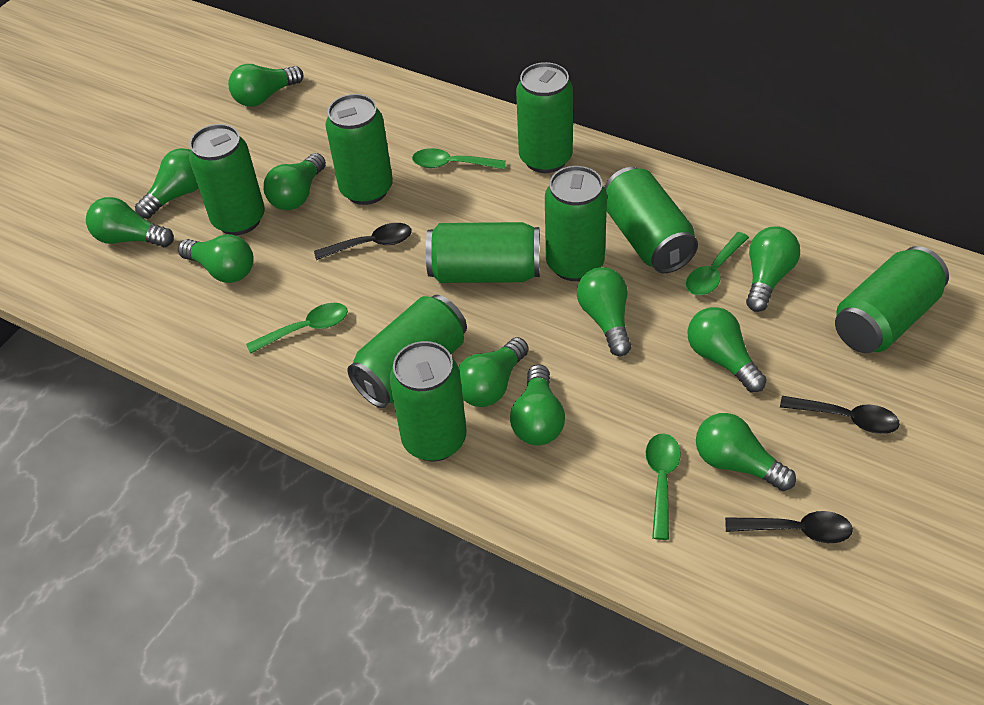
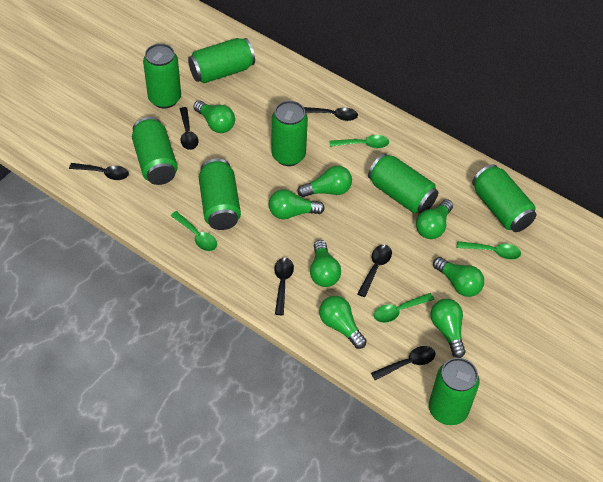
black spoon: 3 -> 6
green can: 9 -> 8
green light bulb: 11 -> 8

